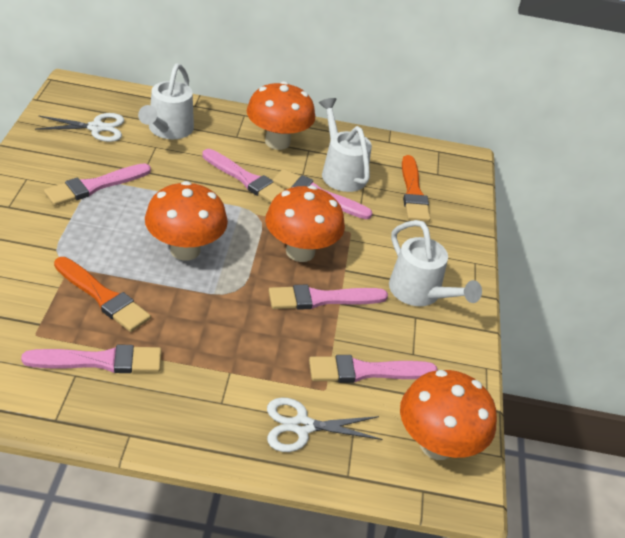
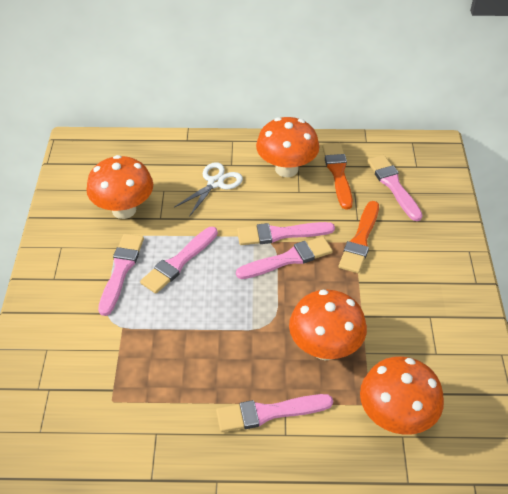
white scissors: 2 -> 1
white watering can: 3 -> 0

